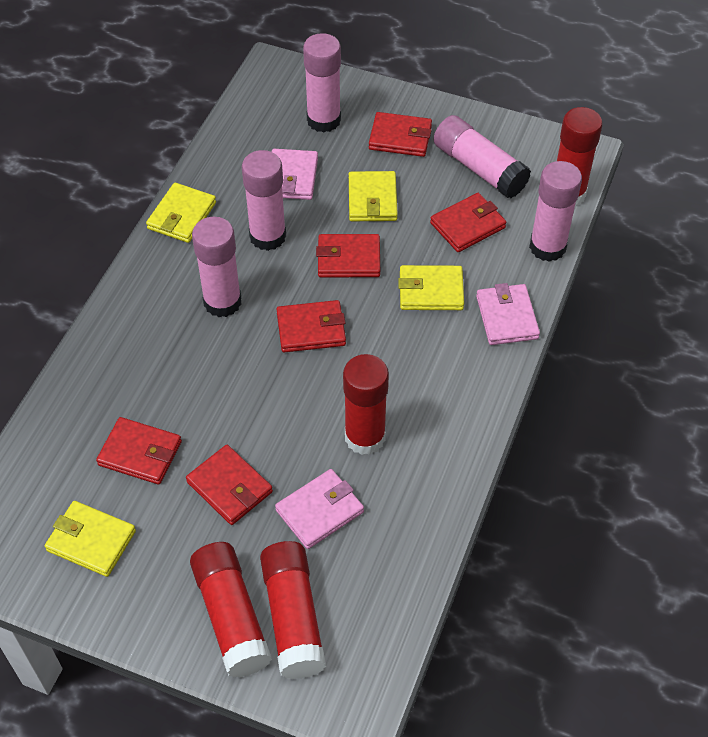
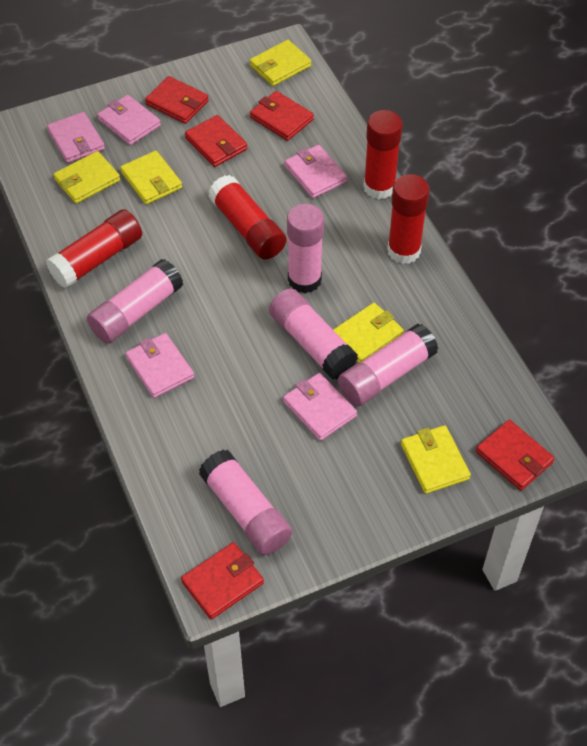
pink wallet: 3 -> 5
red wallet: 6 -> 5
yellow wallet: 4 -> 5

